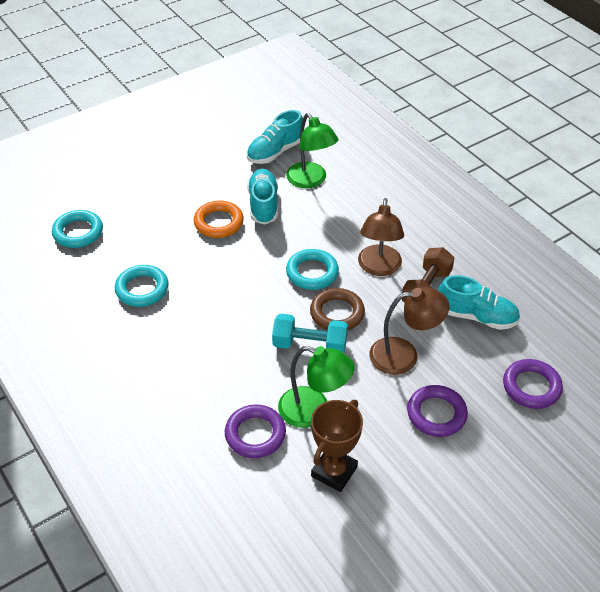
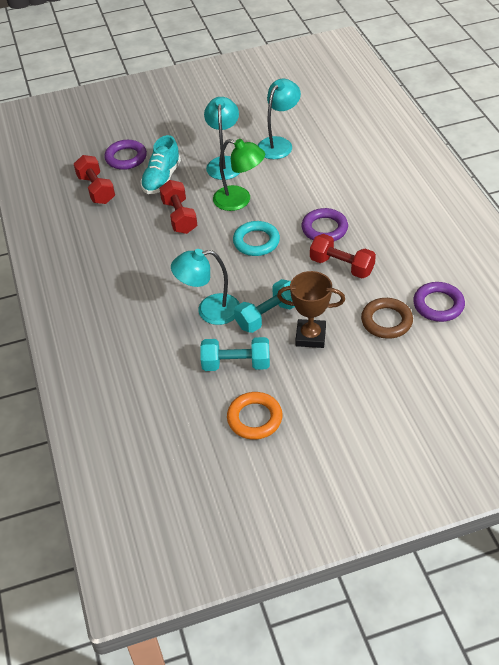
brown dumbbell: 1 -> 0
brown lamp: 2 -> 0
green lamp: 2 -> 1
red dumbbell: 0 -> 3
turquoise dumbbell: 1 -> 2
turquoise lamp: 0 -> 3
turquoise ring: 3 -> 1
turquoise shoe: 3 -> 1

